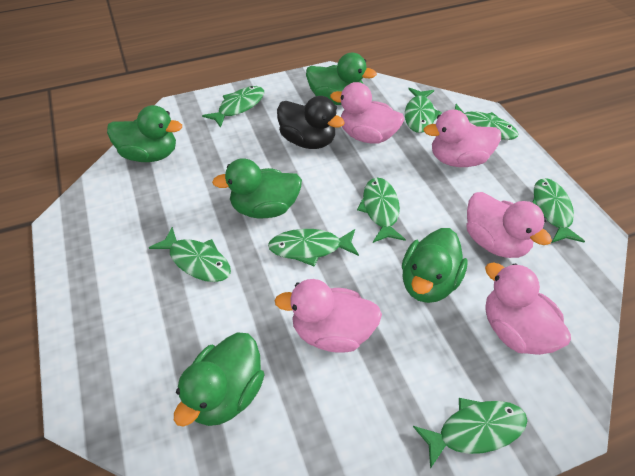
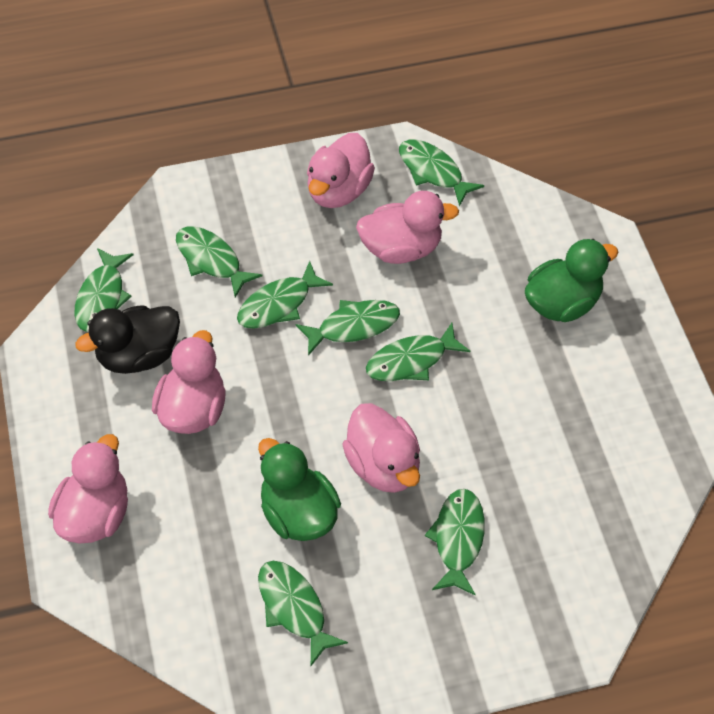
green duck: 5 -> 2

